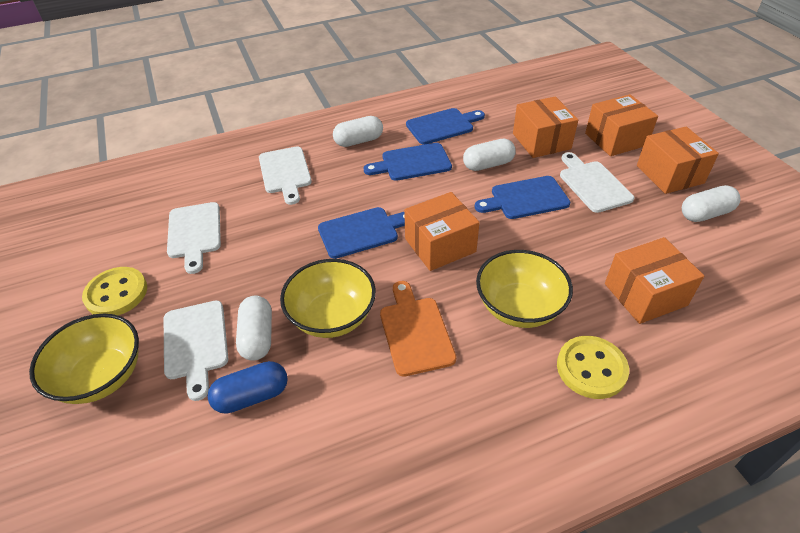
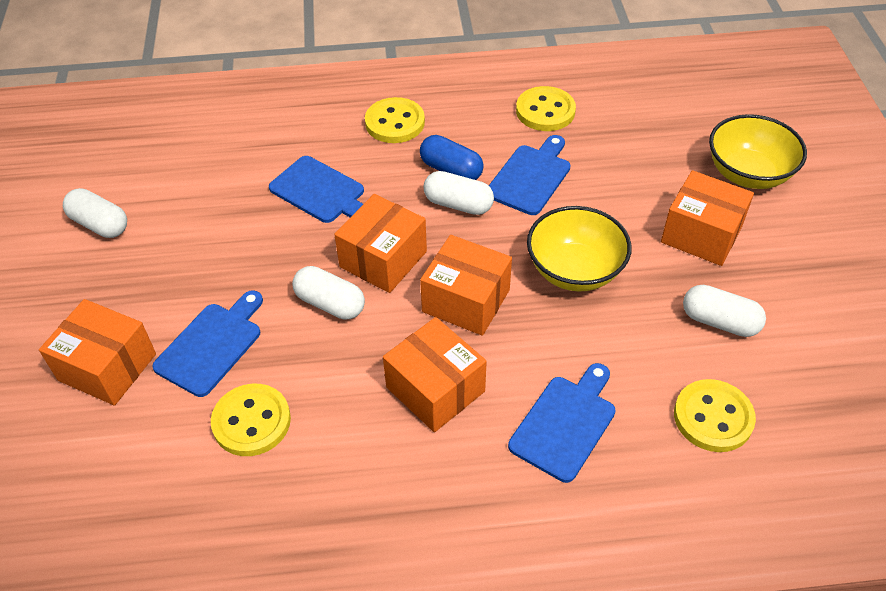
orange cutting board: 1 -> 0
white cutting board: 4 -> 0
yellow bowl: 3 -> 2
yellow button: 2 -> 4

